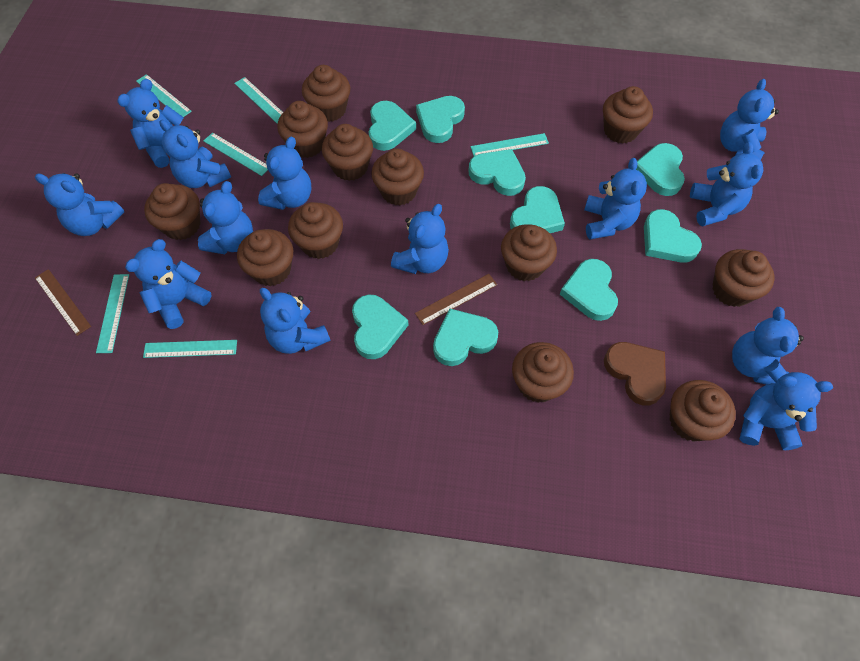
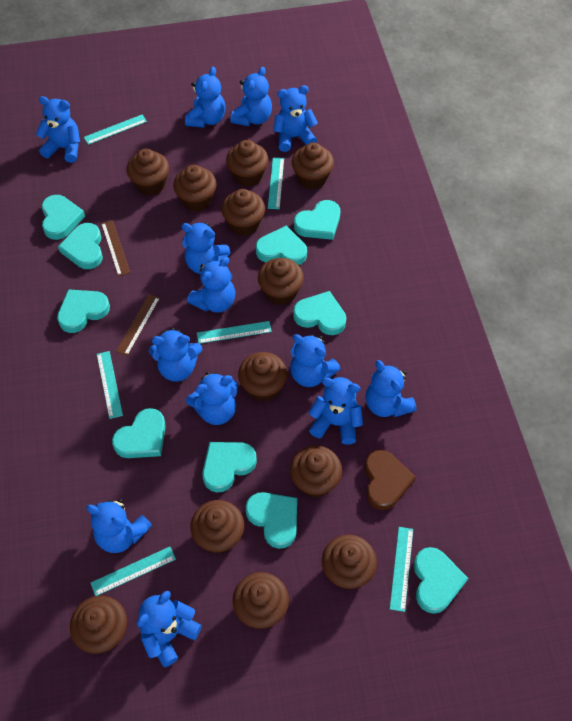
turquoise heart: 9 -> 10

